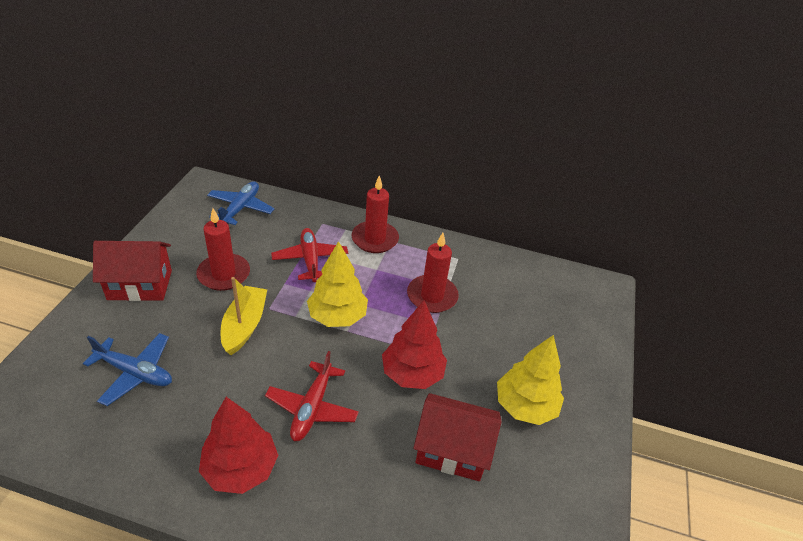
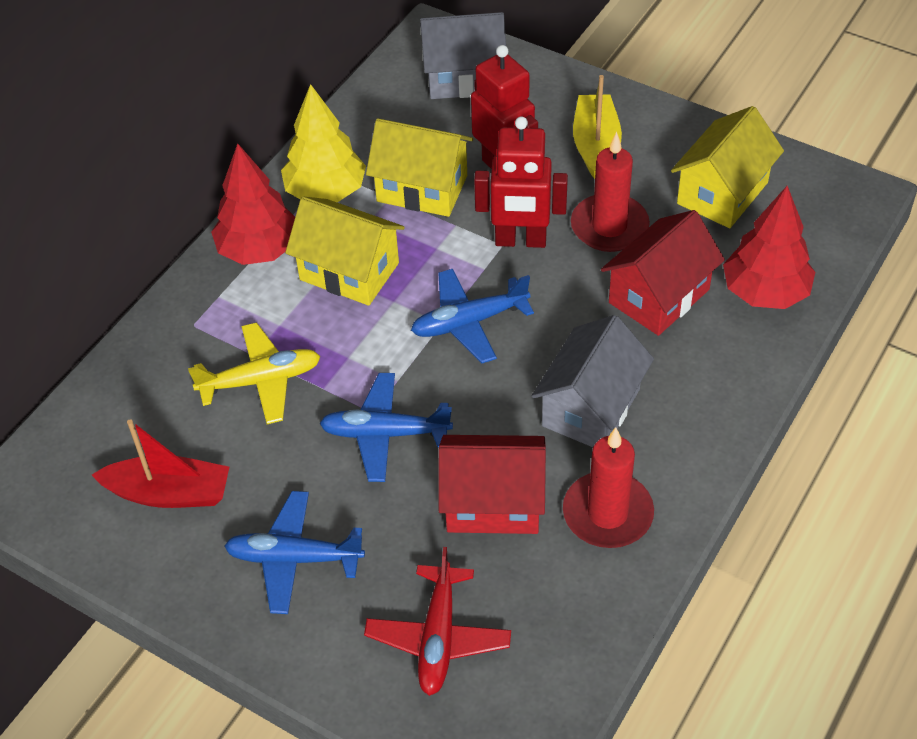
blue plane: 2 -> 3
grey house: 0 -> 2
red boat: 0 -> 1
red candle: 3 -> 2
red plane: 2 -> 1
red robot: 0 -> 2
yellow house: 0 -> 3
yellow plane: 0 -> 1
yellow tree: 2 -> 1

